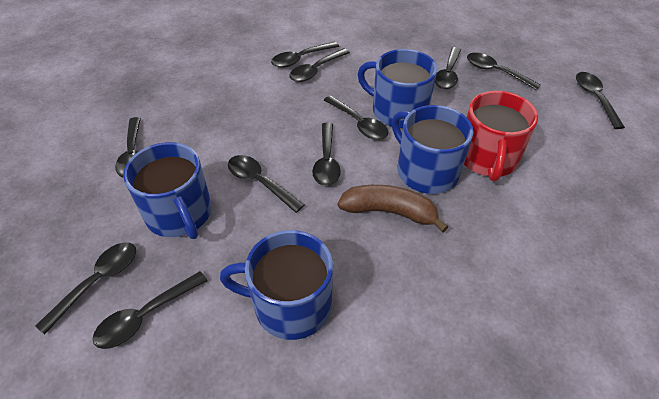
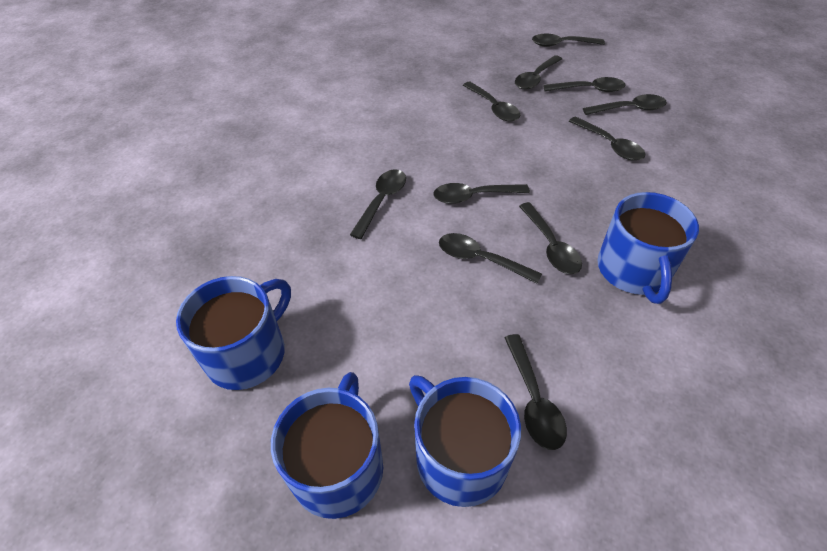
brown banana: 1 -> 0
red mug: 1 -> 0

